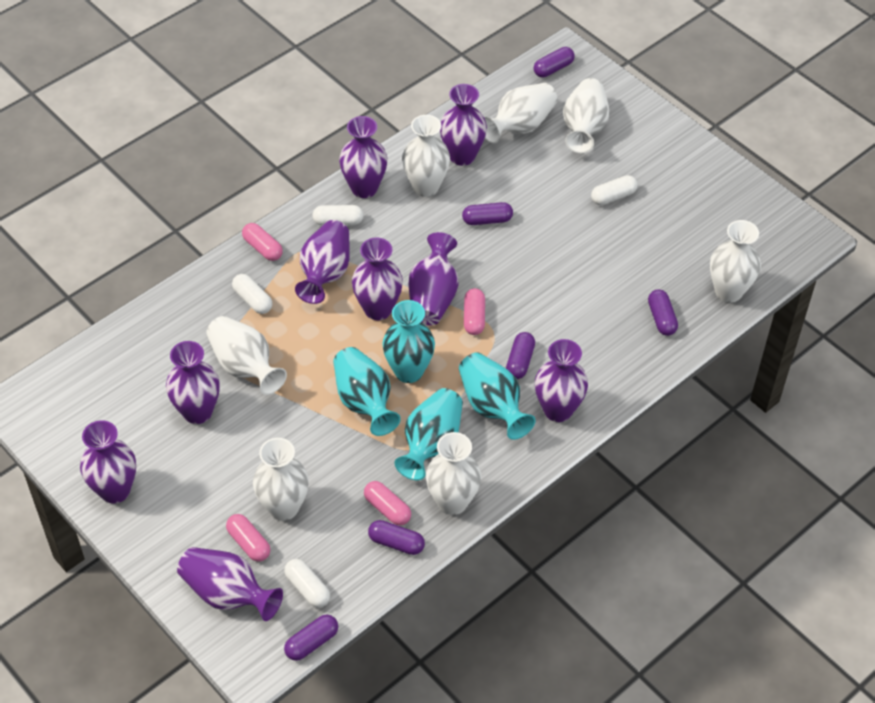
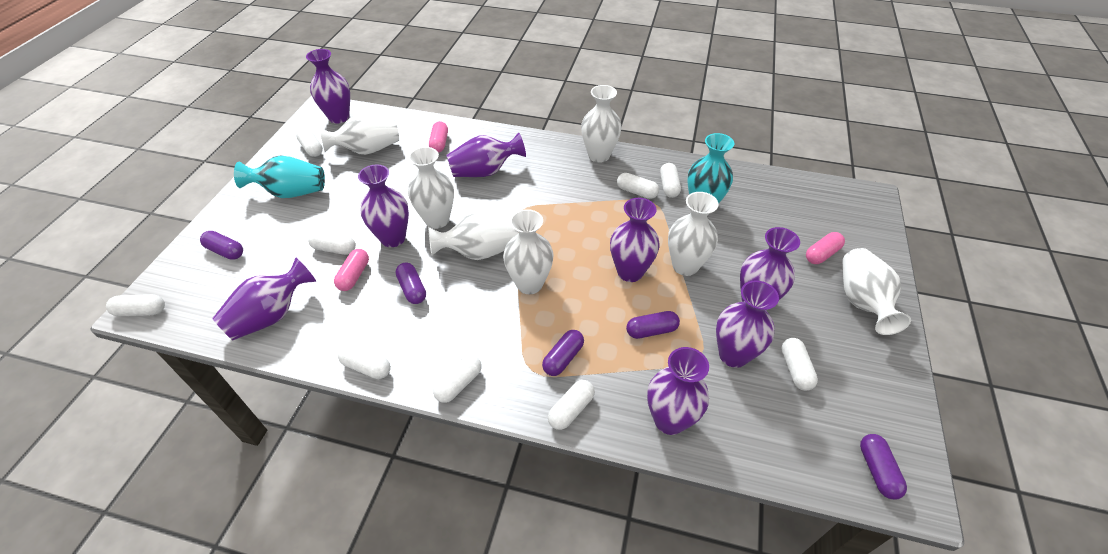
pink capsule: 4 -> 3
purple capsule: 6 -> 5
purple vase: 9 -> 8
turquoise vase: 4 -> 2
white capsule: 4 -> 9

